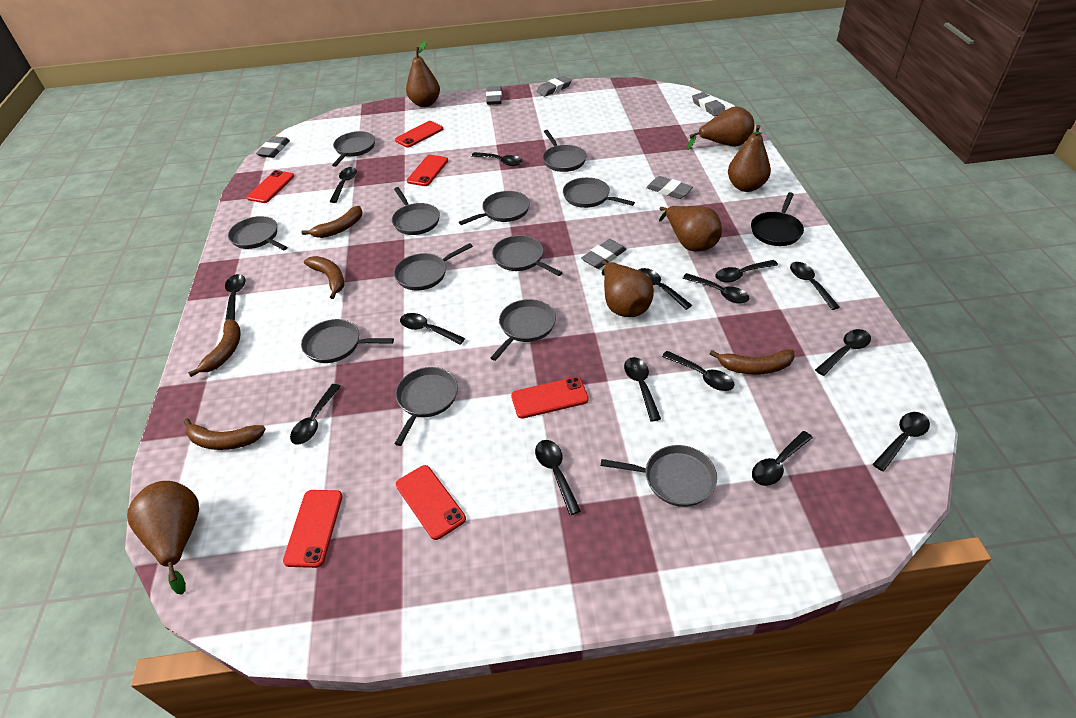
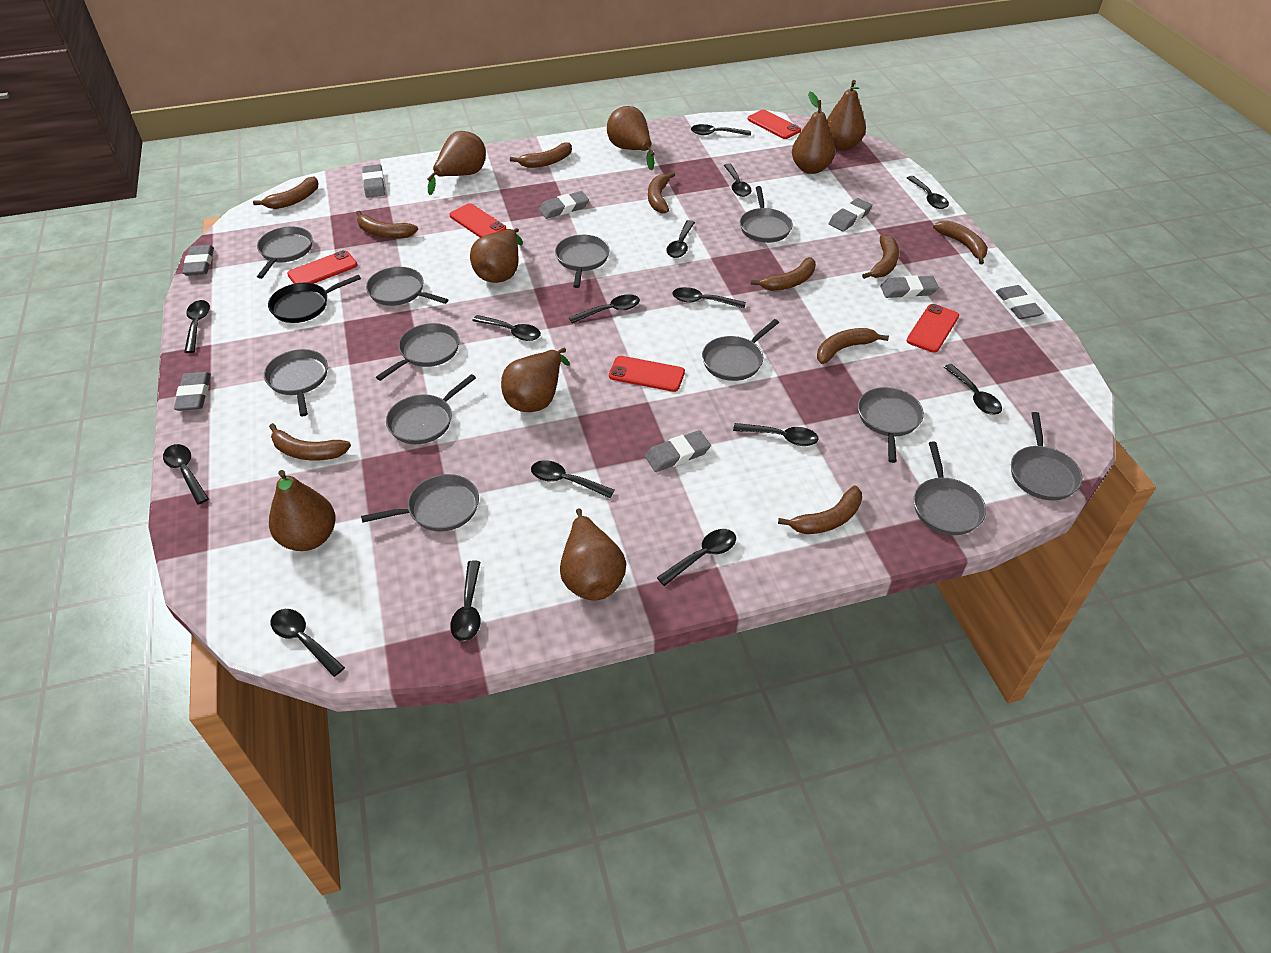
brown banana: 5 -> 10
brown pear: 6 -> 8
grey eraser: 6 -> 8
red phone: 6 -> 5

